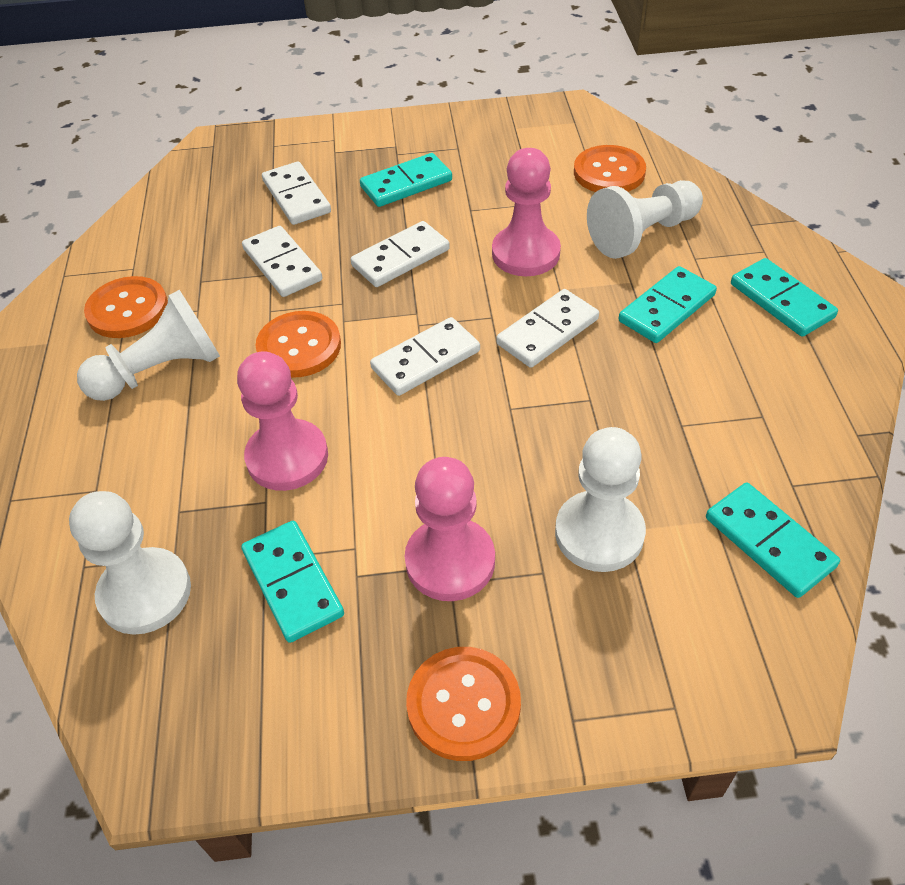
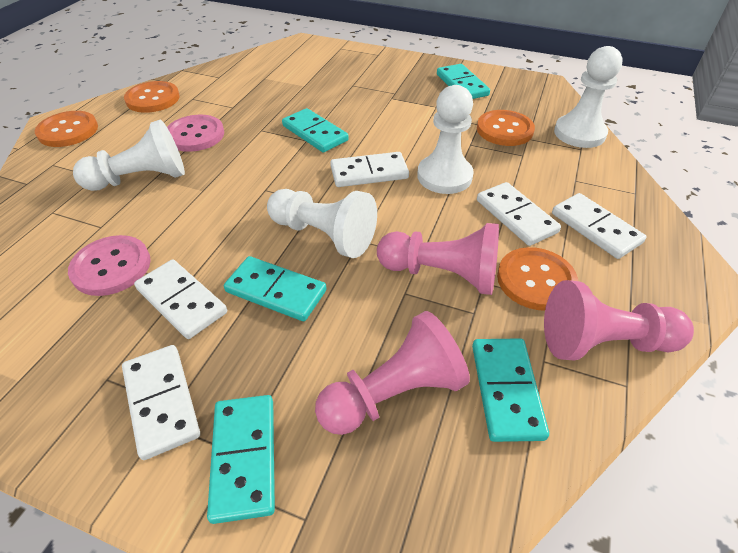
pink button: 0 -> 2

